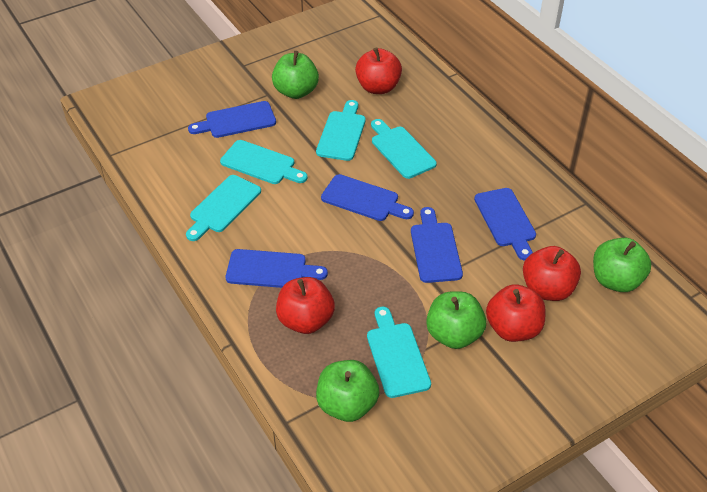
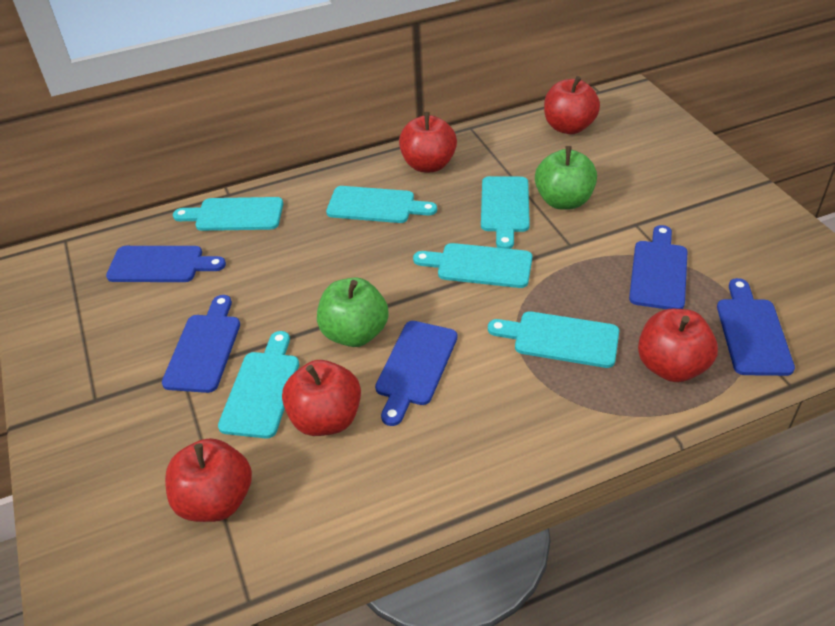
green apple: 4 -> 2
red apple: 4 -> 5
turquoise cutting board: 5 -> 6

